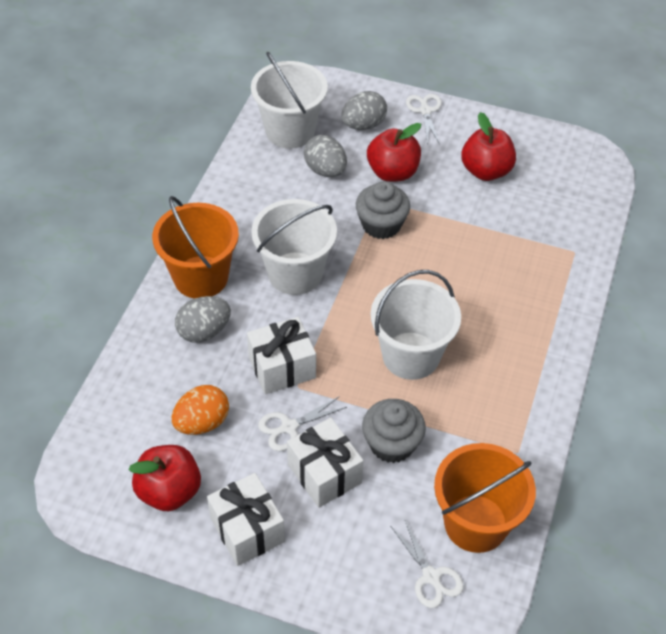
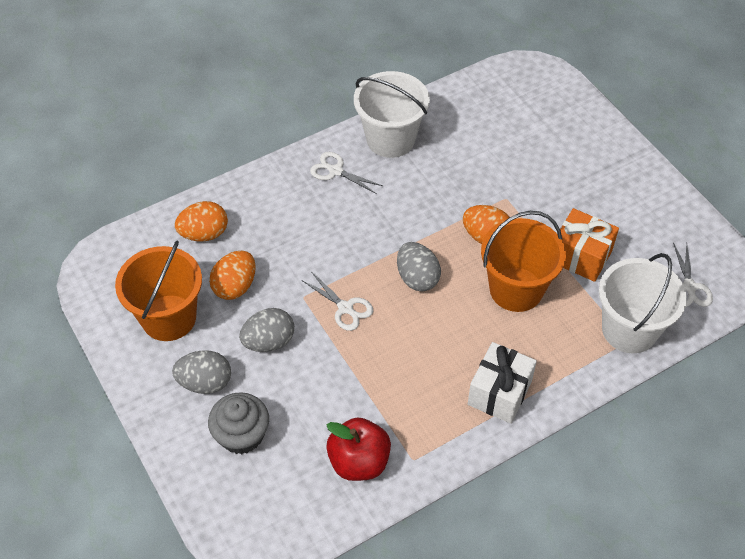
grey cupcake: 2 -> 1
orange egg: 1 -> 3
orange gift: 0 -> 1
red apple: 3 -> 1
white bucket: 3 -> 2
white gift: 3 -> 1

